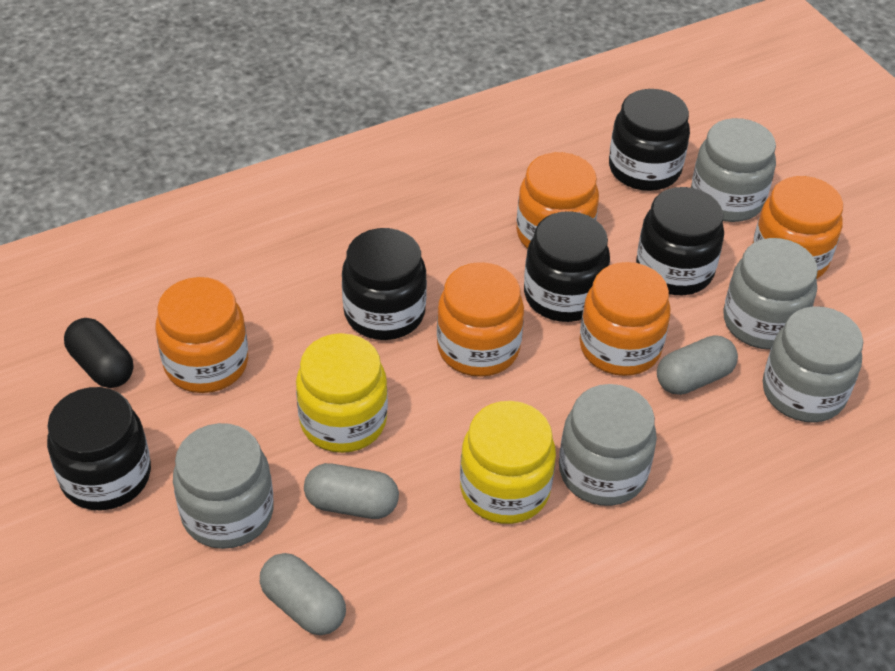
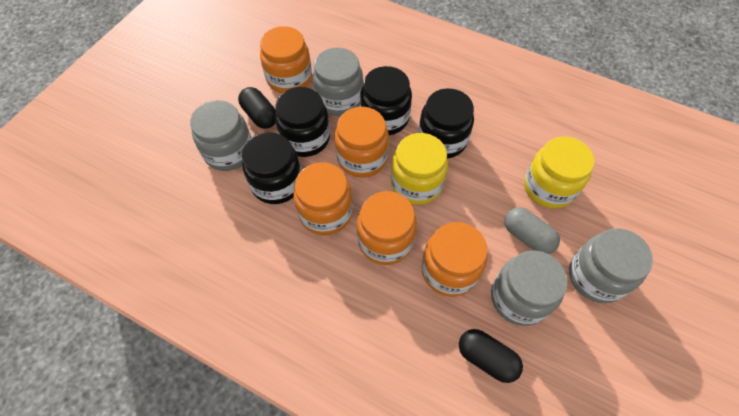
black capsule: 1 -> 2
black jar: 5 -> 4
grey capsule: 3 -> 1
grey jar: 5 -> 4

